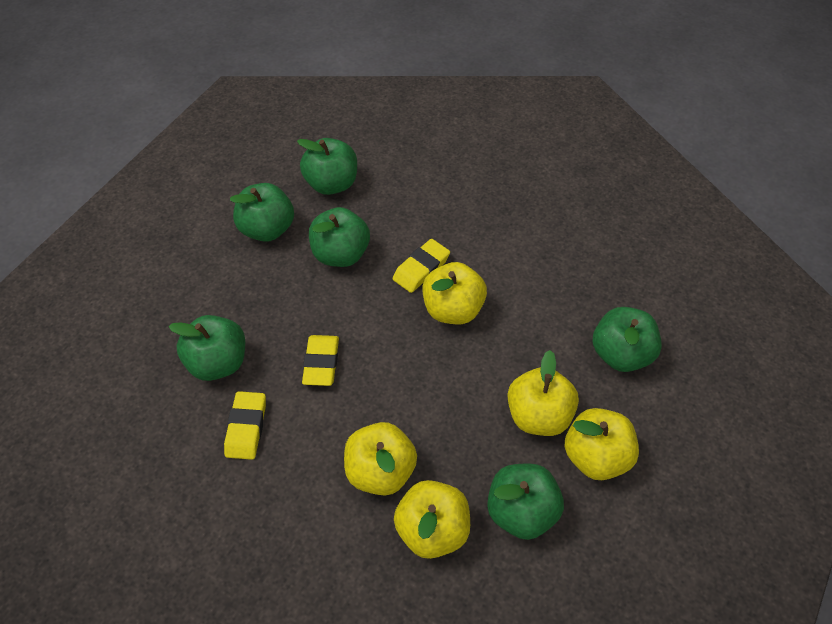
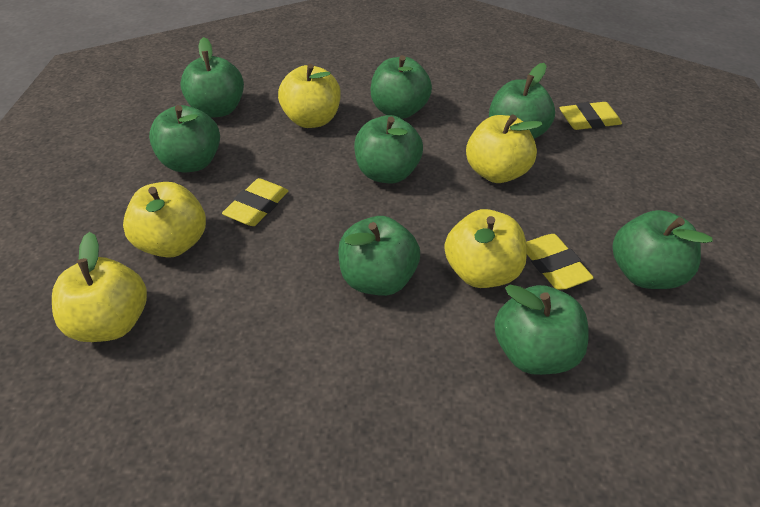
green apple: 6 -> 8

